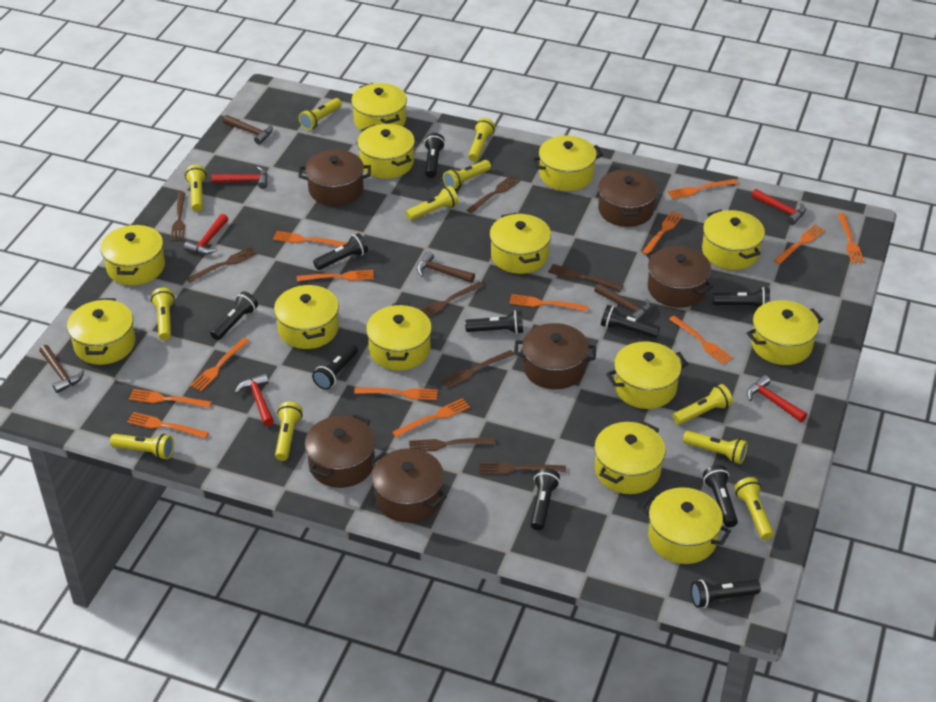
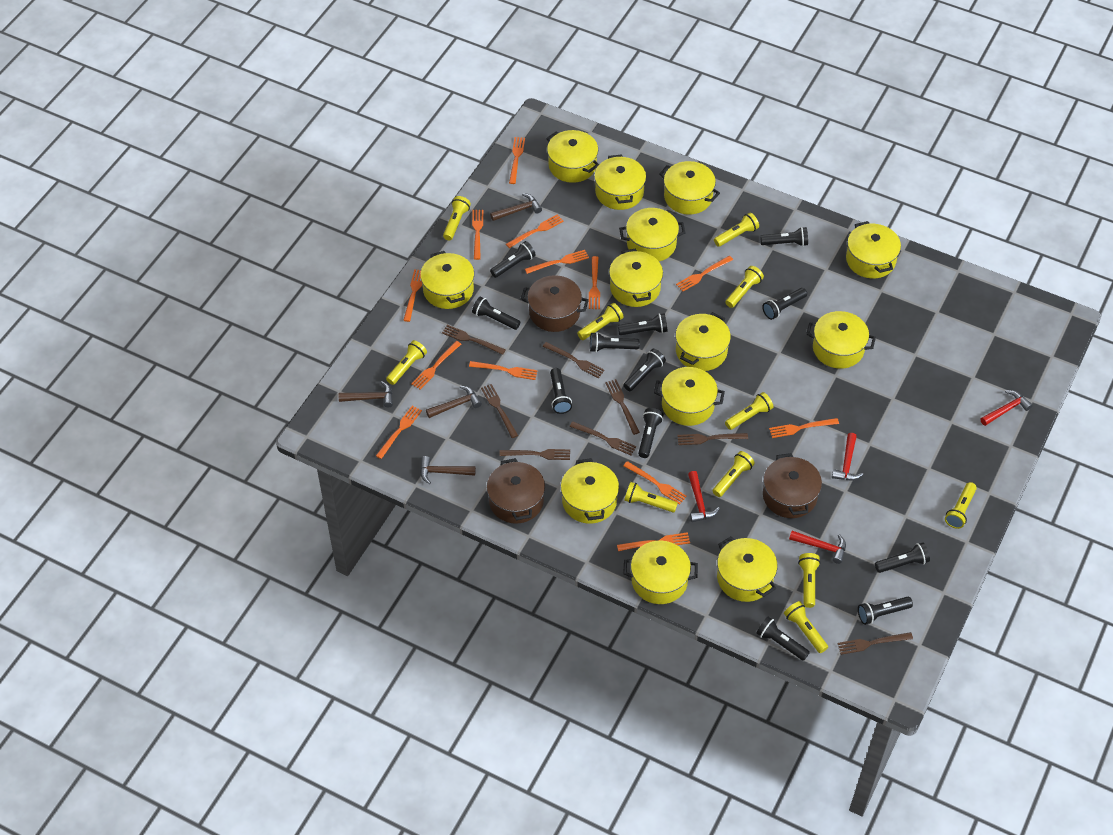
black flashlight: 10 -> 12
brown pot: 6 -> 3
red hammer: 5 -> 4

